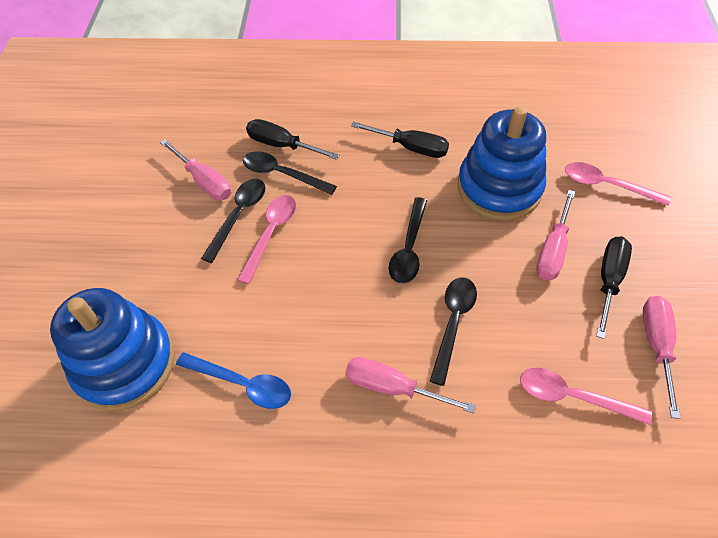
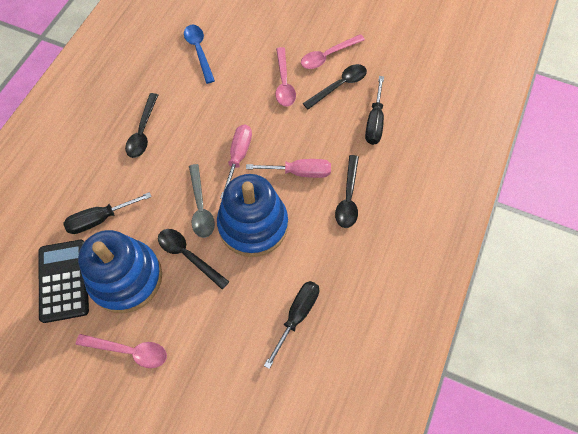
black calculator: 0 -> 1
grey spoon: 0 -> 1
pink screwdriver: 4 -> 2

